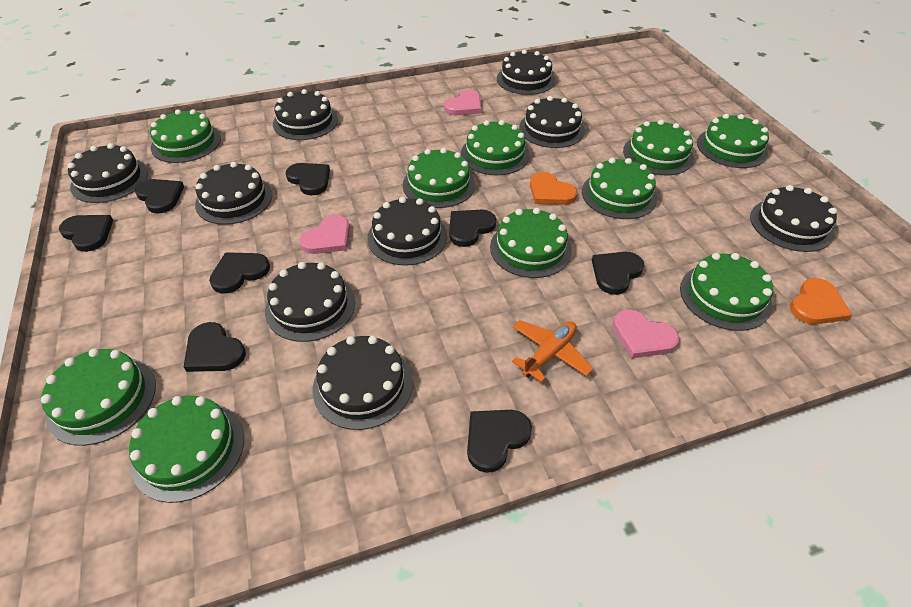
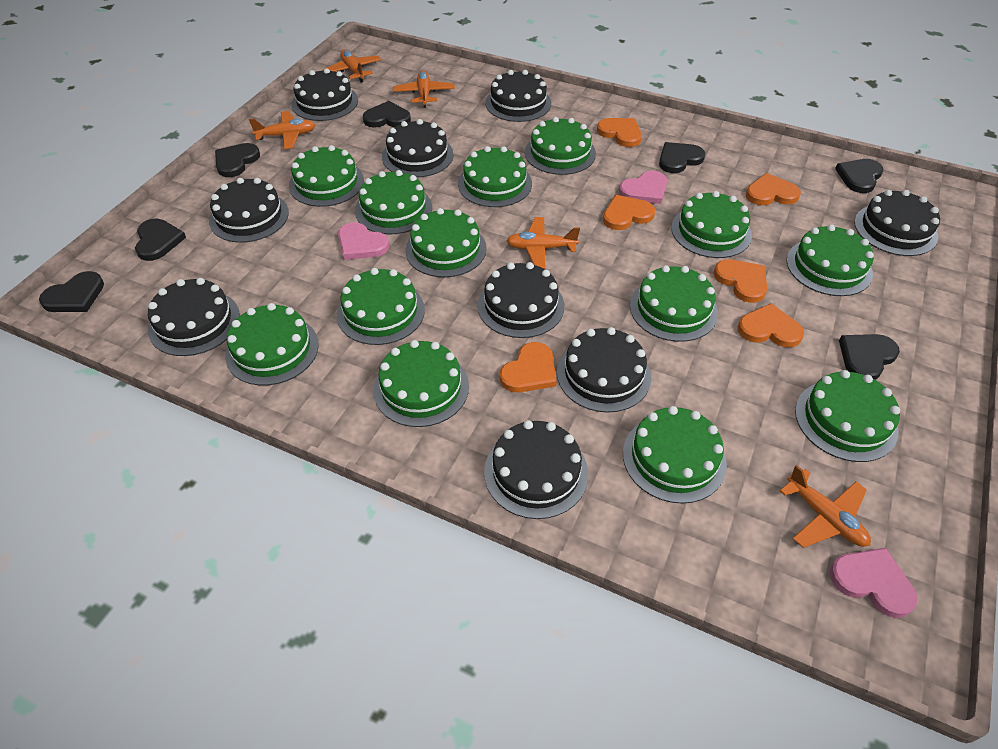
black heart: 8 -> 7
green cake: 10 -> 13
orange heart: 2 -> 6
orange plane: 1 -> 5

